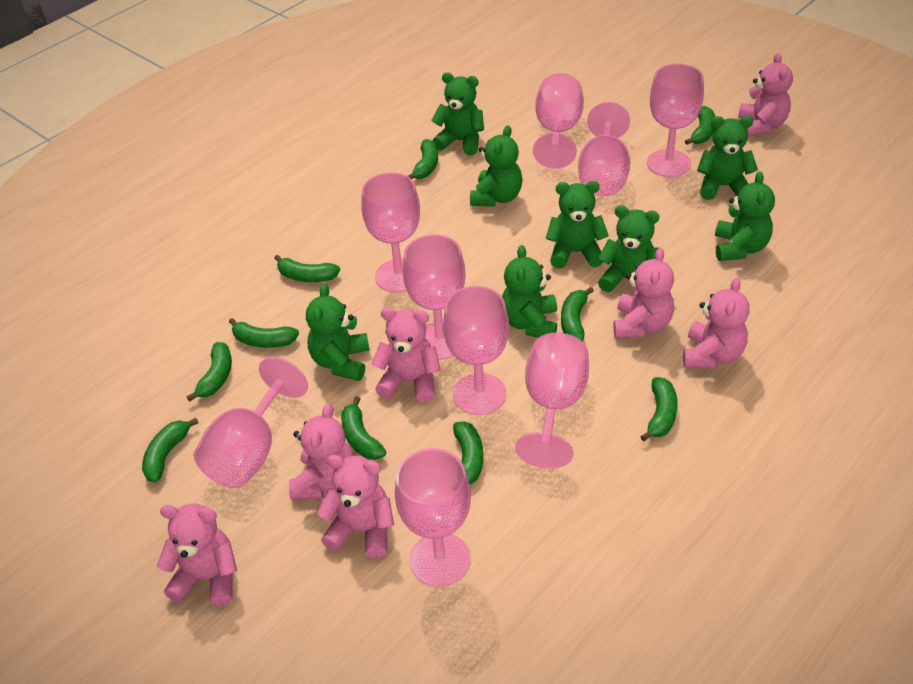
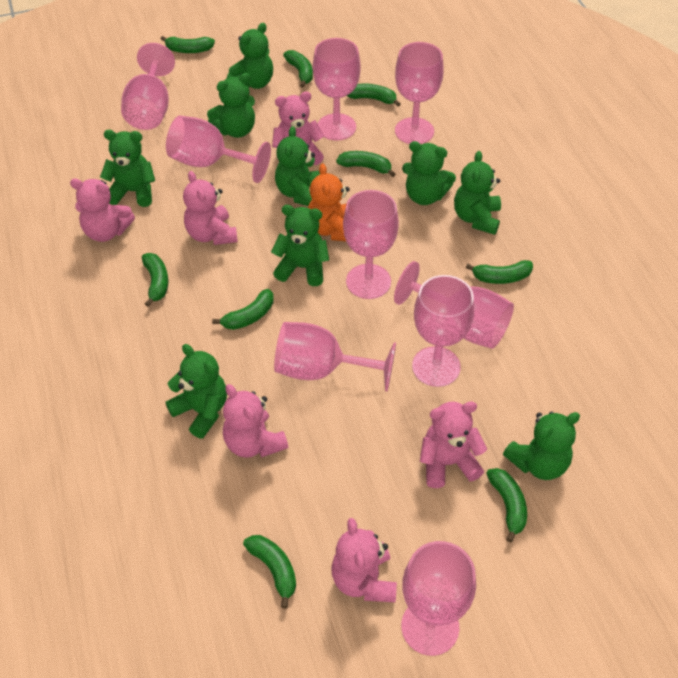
green banana: 10 -> 9
green teddy bear: 8 -> 9
orange teddy bear: 0 -> 1
pink teddy bear: 7 -> 6

